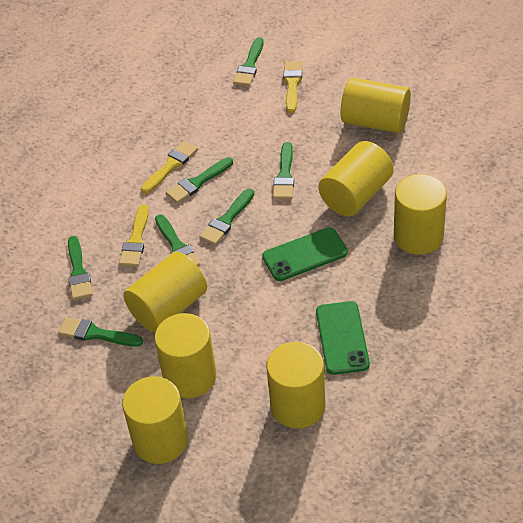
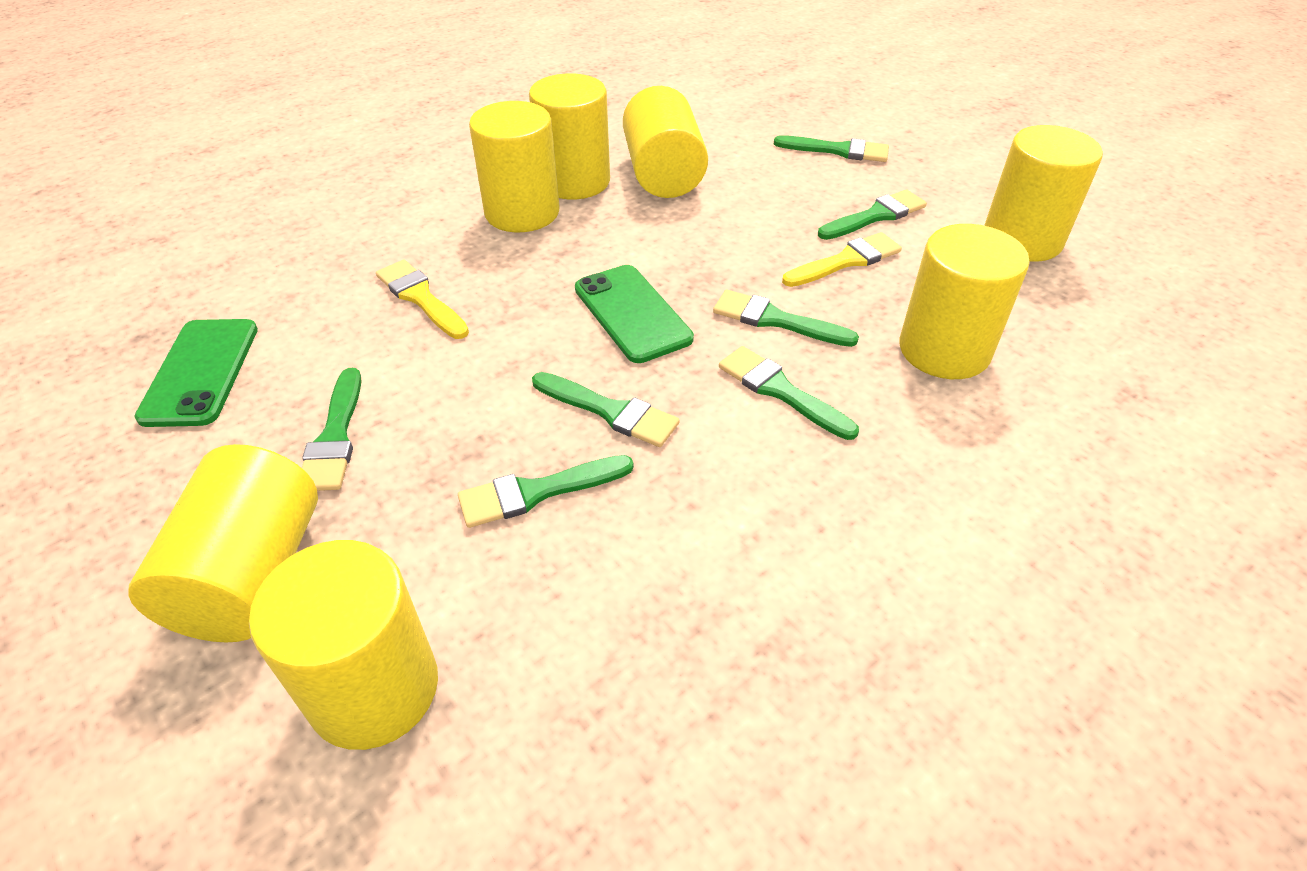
yellow brush: 3 -> 2

